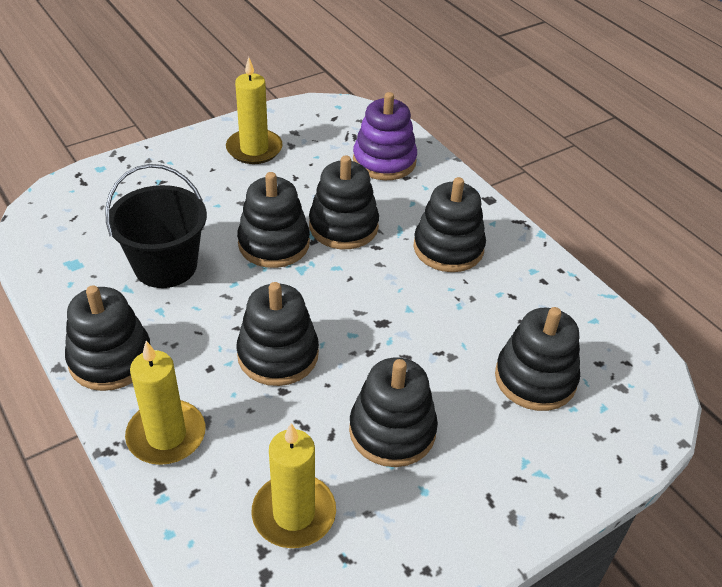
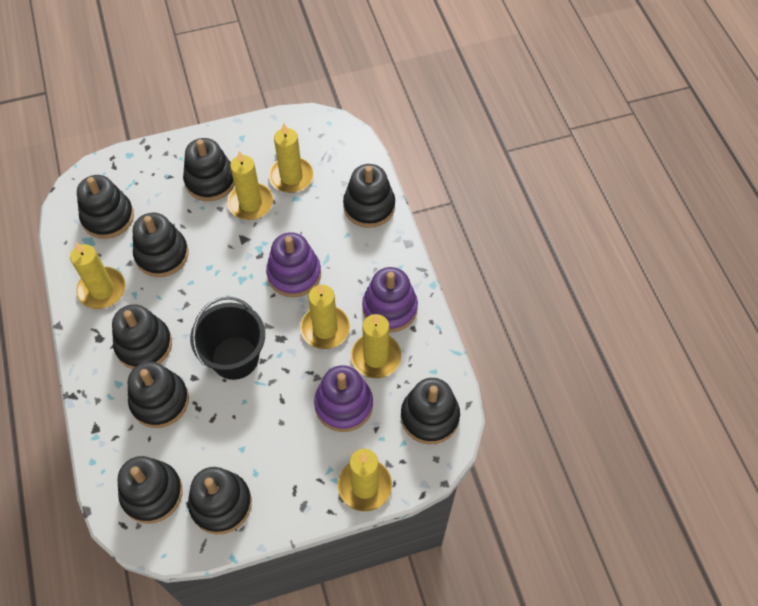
black stacking toy: 7 -> 9
purple stacking toy: 1 -> 3
yellow candle: 3 -> 6

